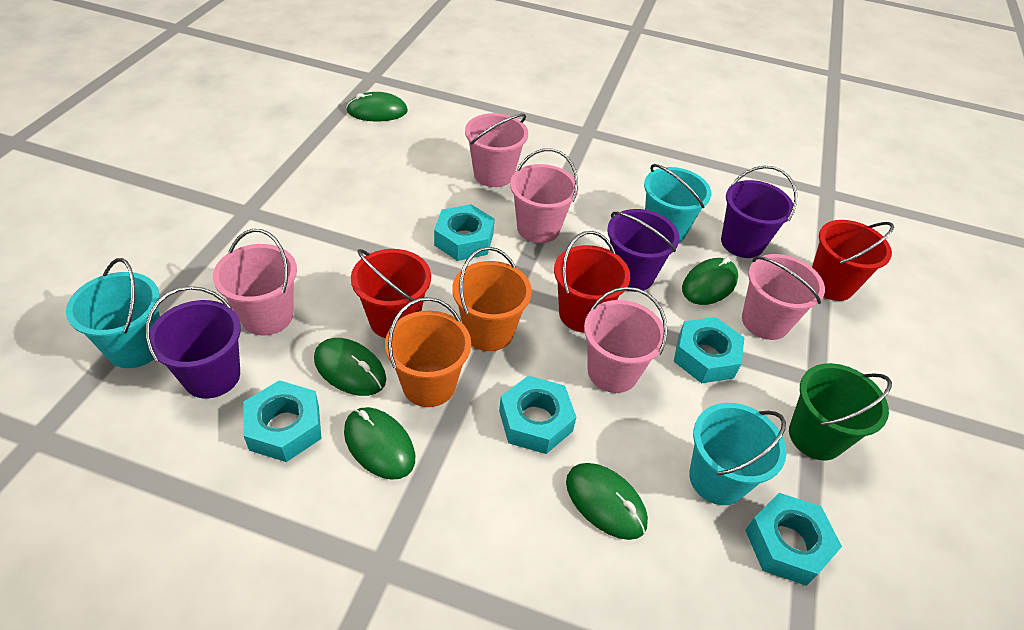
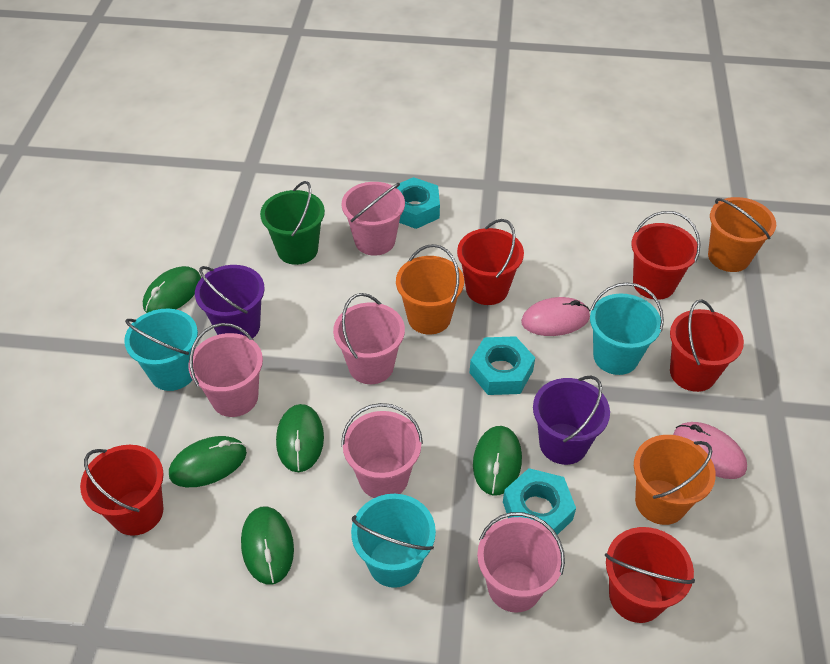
orange bucket: 2 -> 3
pink mouse: 0 -> 2
purple bucket: 3 -> 2
red bucket: 3 -> 5
turquoise nut: 5 -> 3

